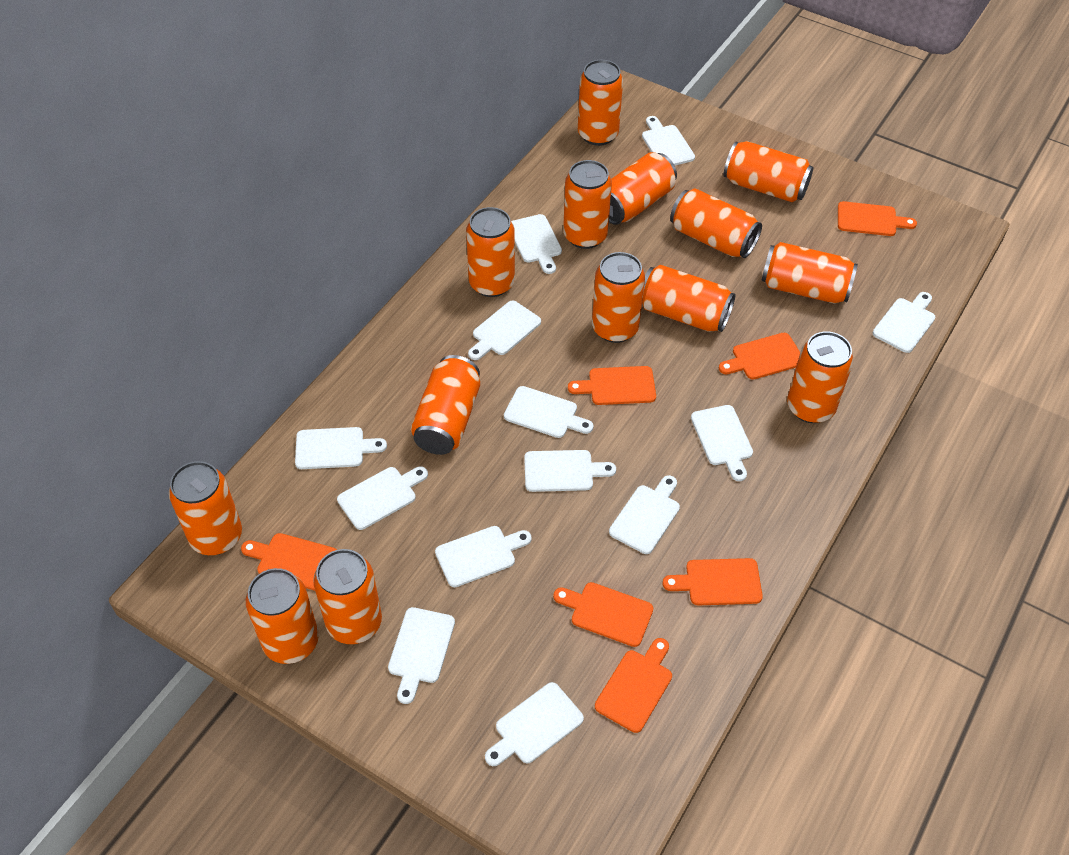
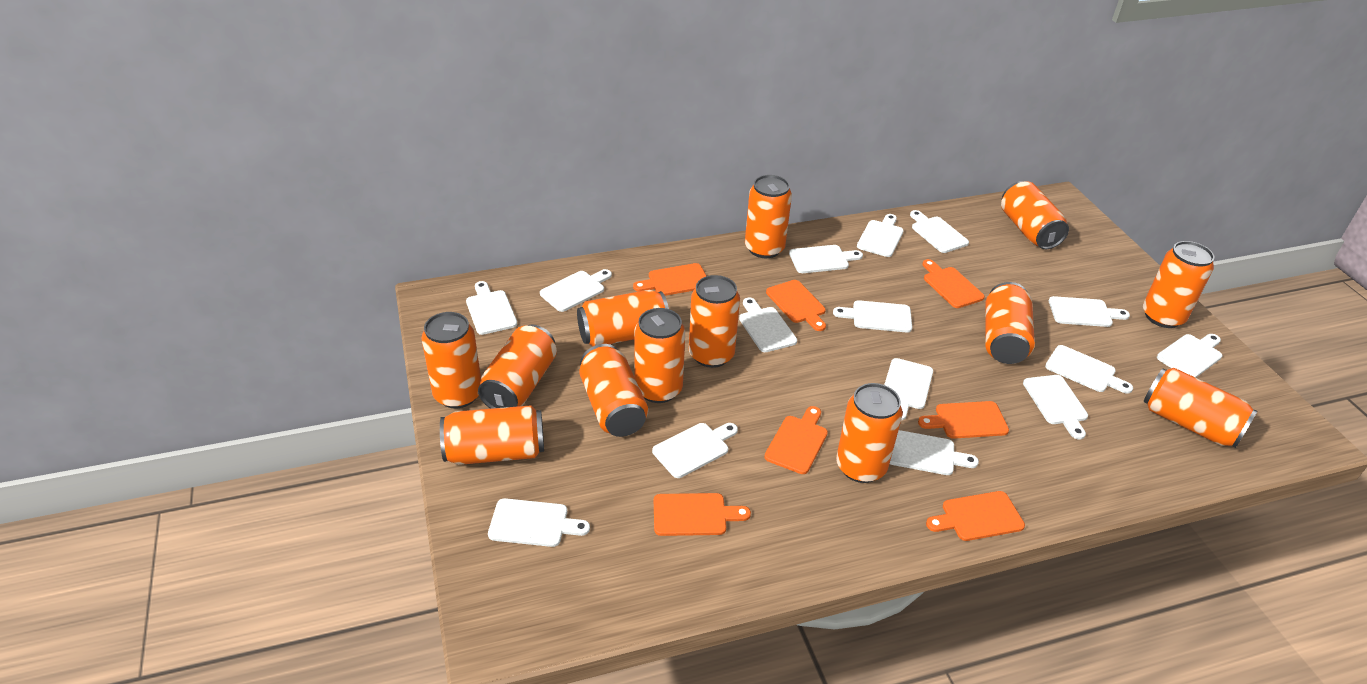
orange can: 14 -> 13
white cutting board: 13 -> 15

